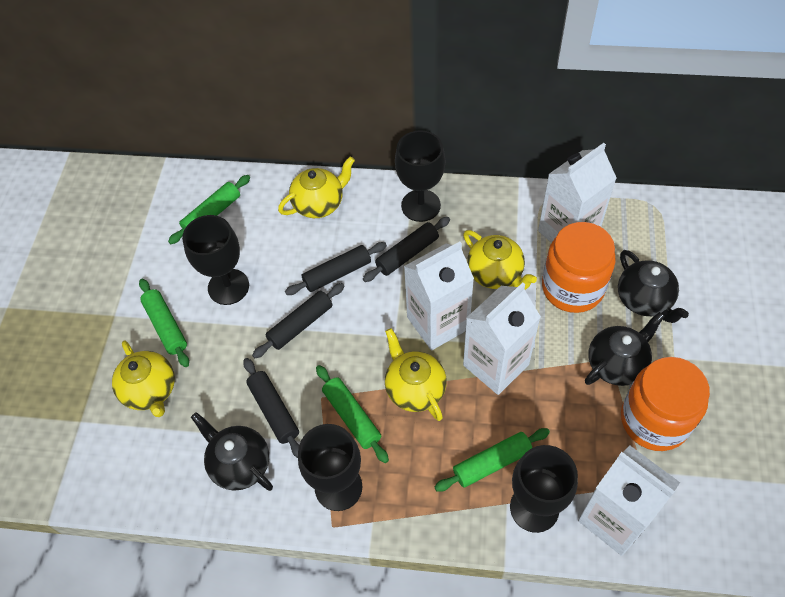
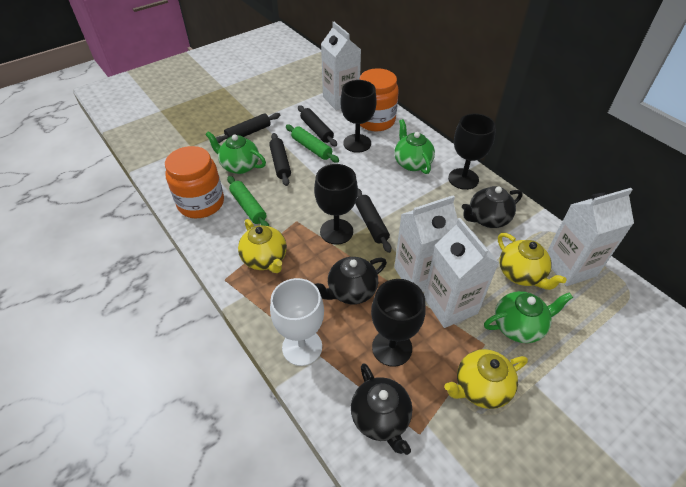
green rolling pin: 4 -> 2
green teapot: 0 -> 3
white goblet: 0 -> 1
yellow teapot: 4 -> 3

